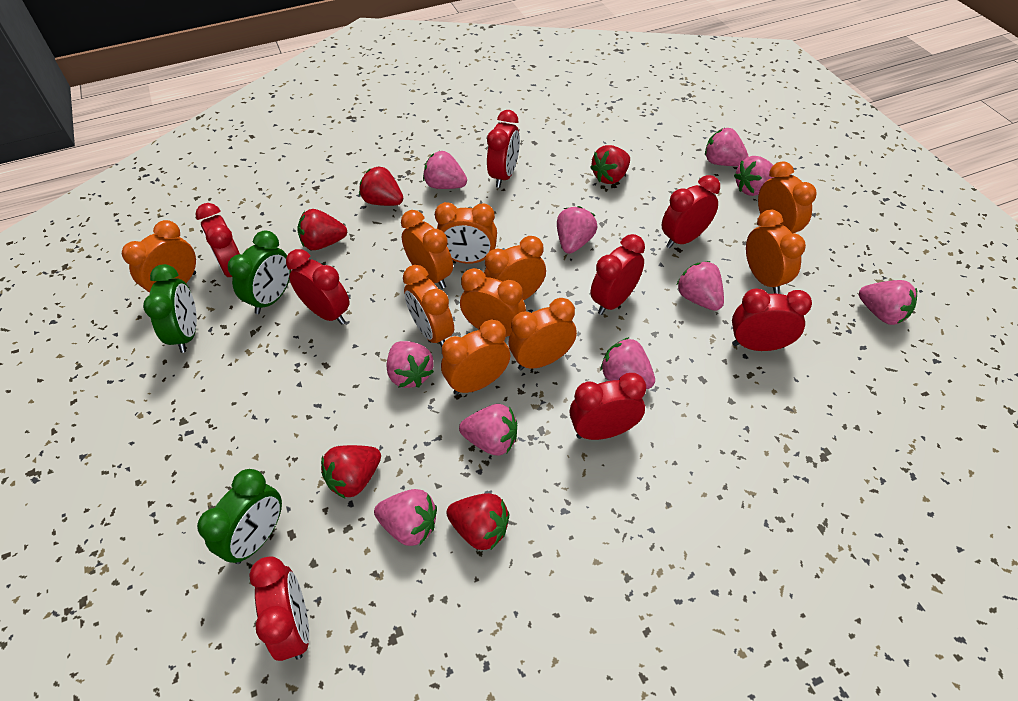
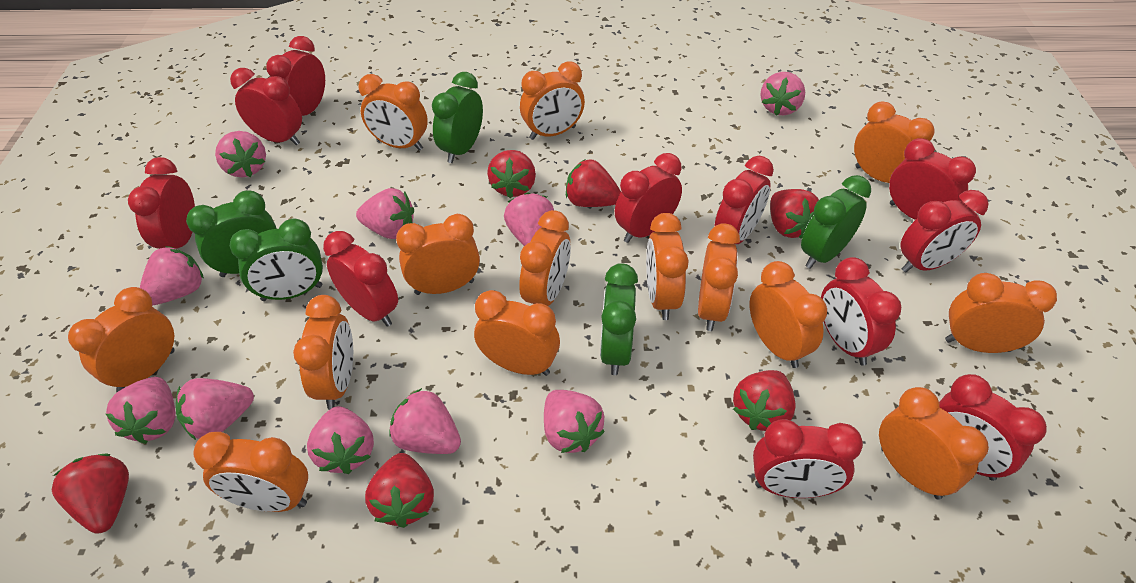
green clock: 3 -> 5
orange clock: 10 -> 14
red clock: 8 -> 11
red strawberry: 5 -> 6

